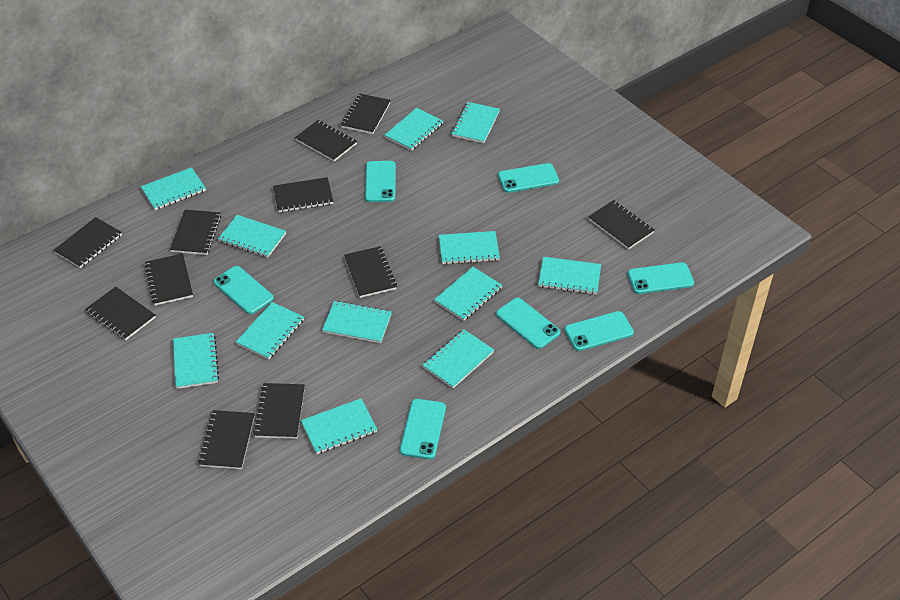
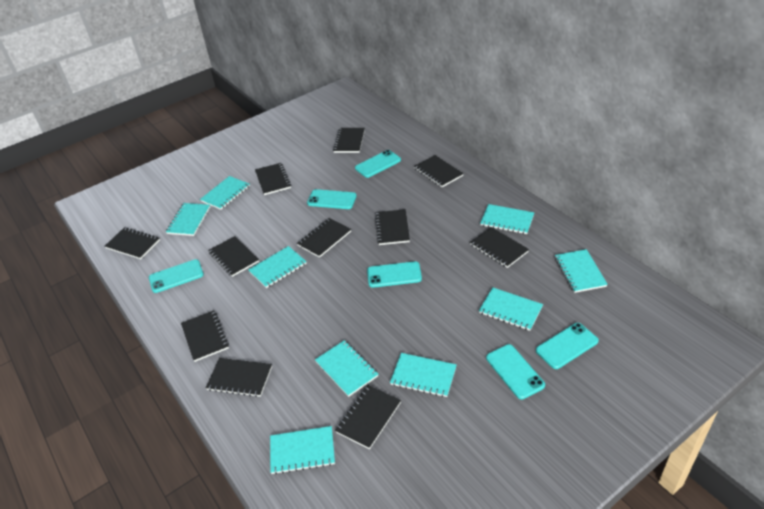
turquoise notebook: 12 -> 9
turquoise phone: 7 -> 6

